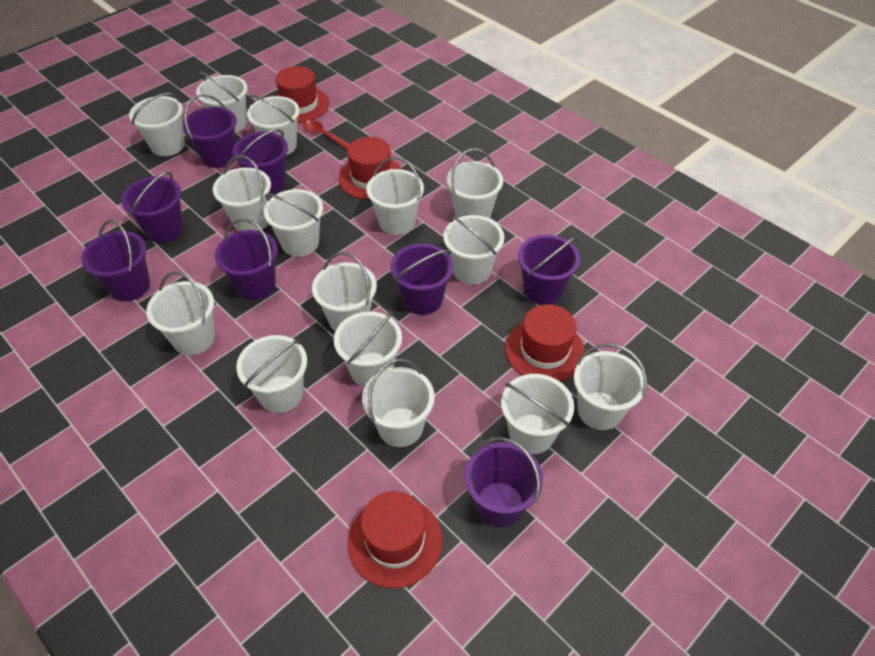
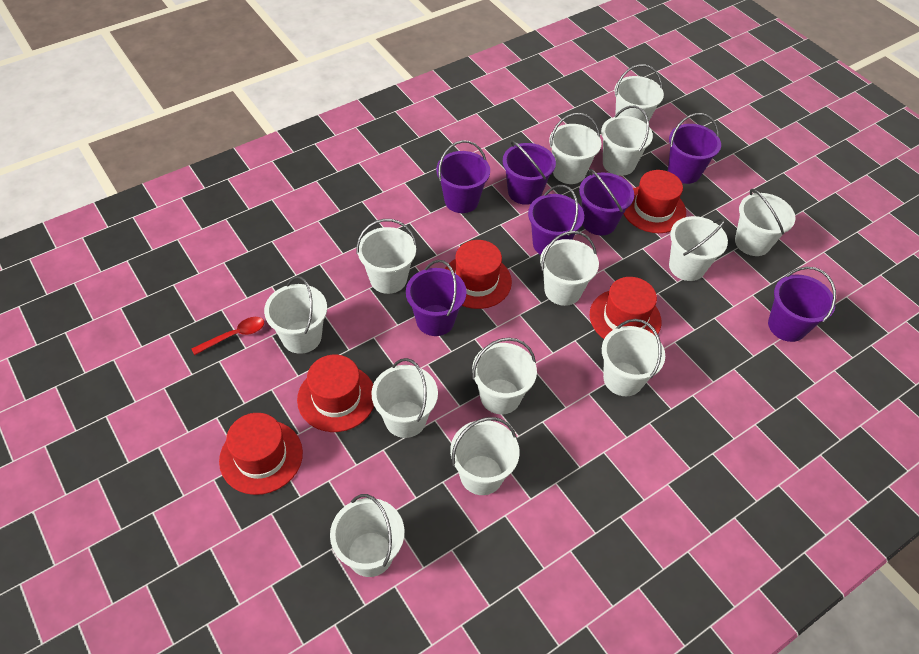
purple bucket: 8 -> 7
red hat: 4 -> 5
white bucket: 15 -> 13

